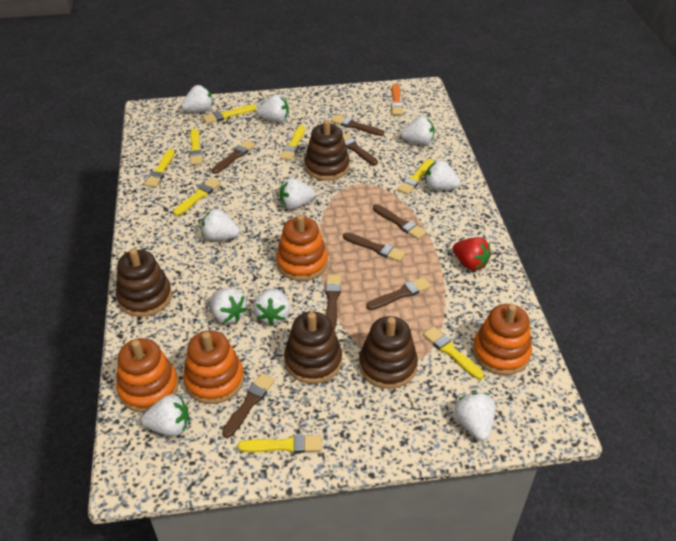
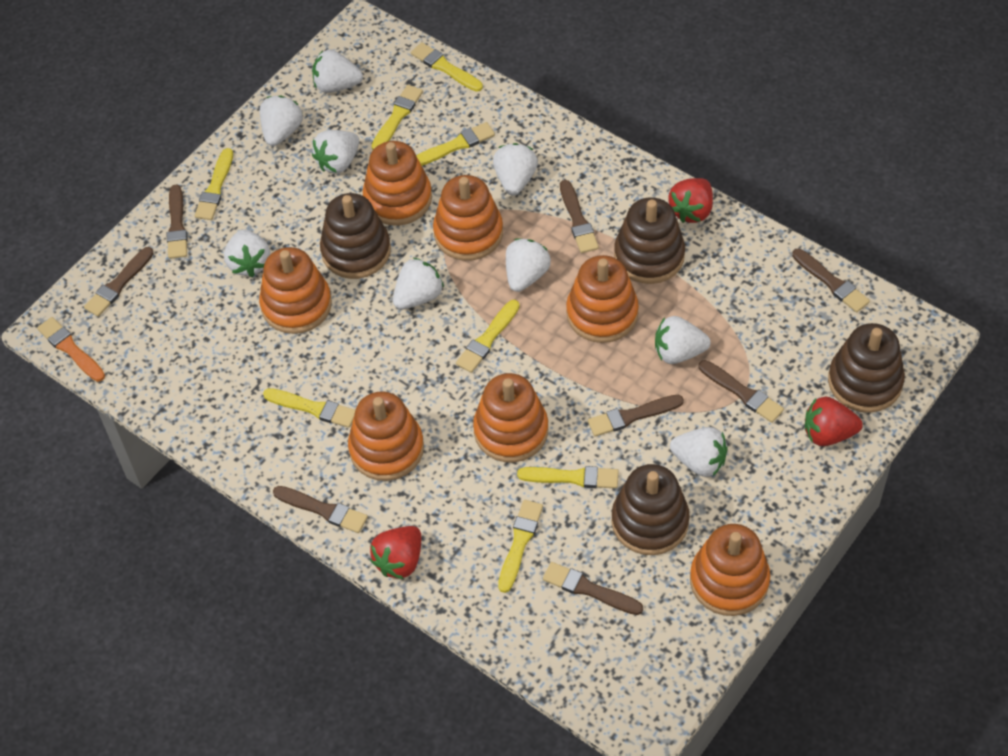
orange stacking toy: 4 -> 7
red strawberry: 1 -> 3
white strawberry: 10 -> 9

